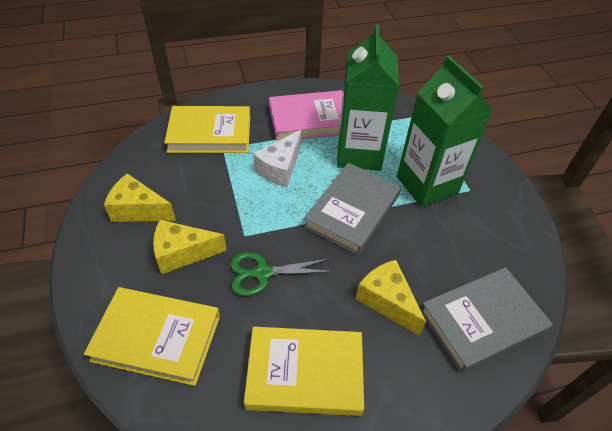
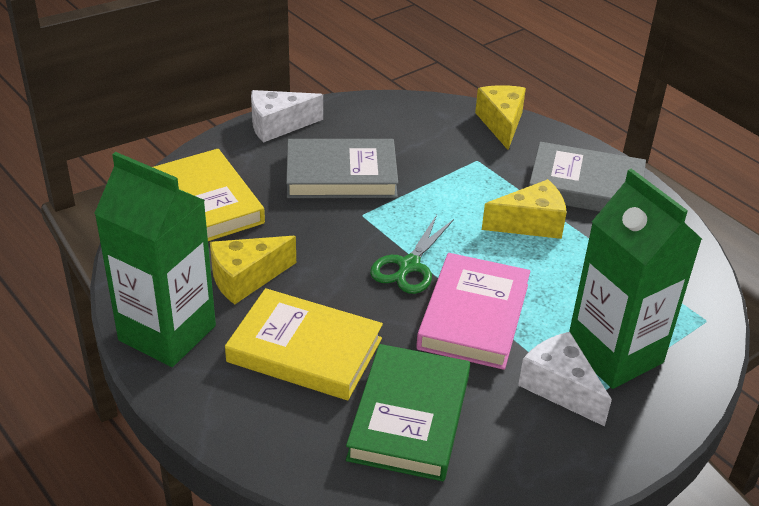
green book: 0 -> 1
white cheese: 1 -> 2
yellow book: 3 -> 2

